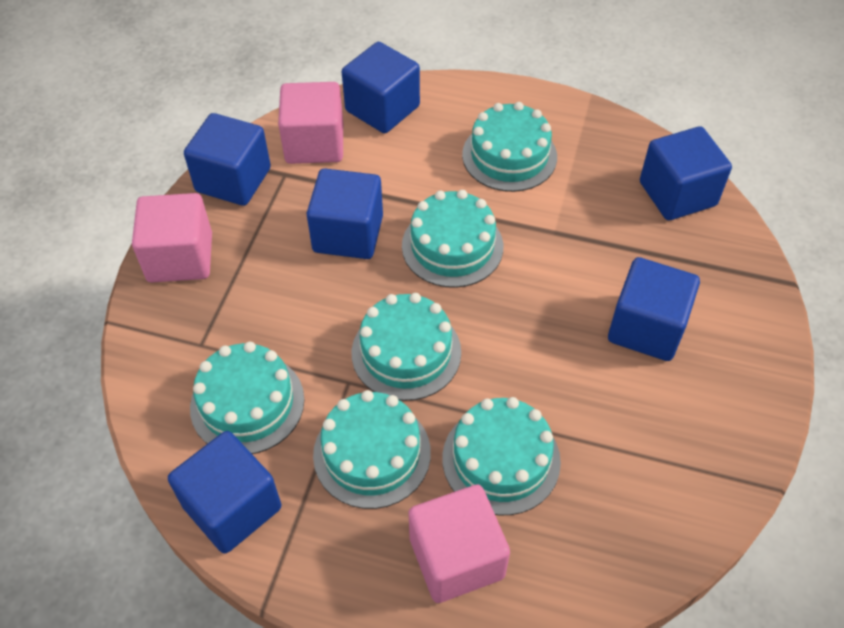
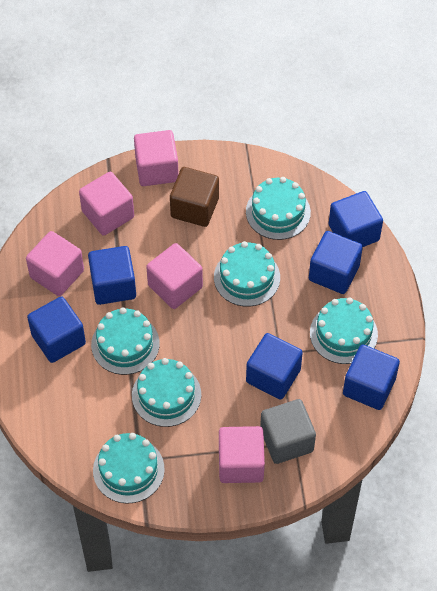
brown cube: 0 -> 1
grey cube: 0 -> 1
pink cube: 3 -> 5

